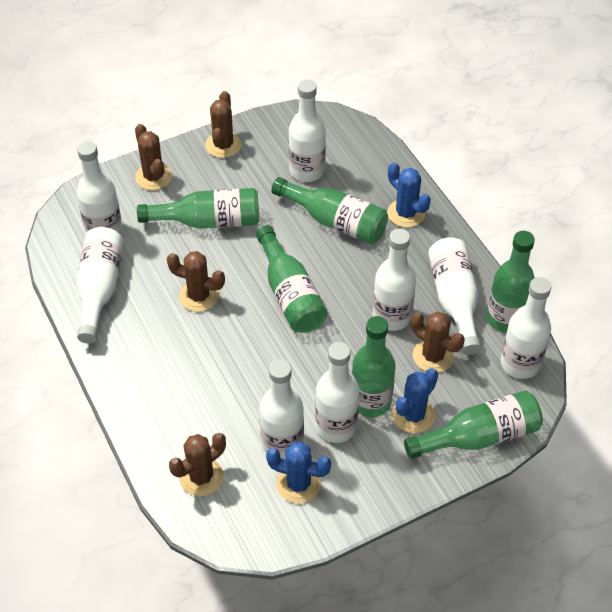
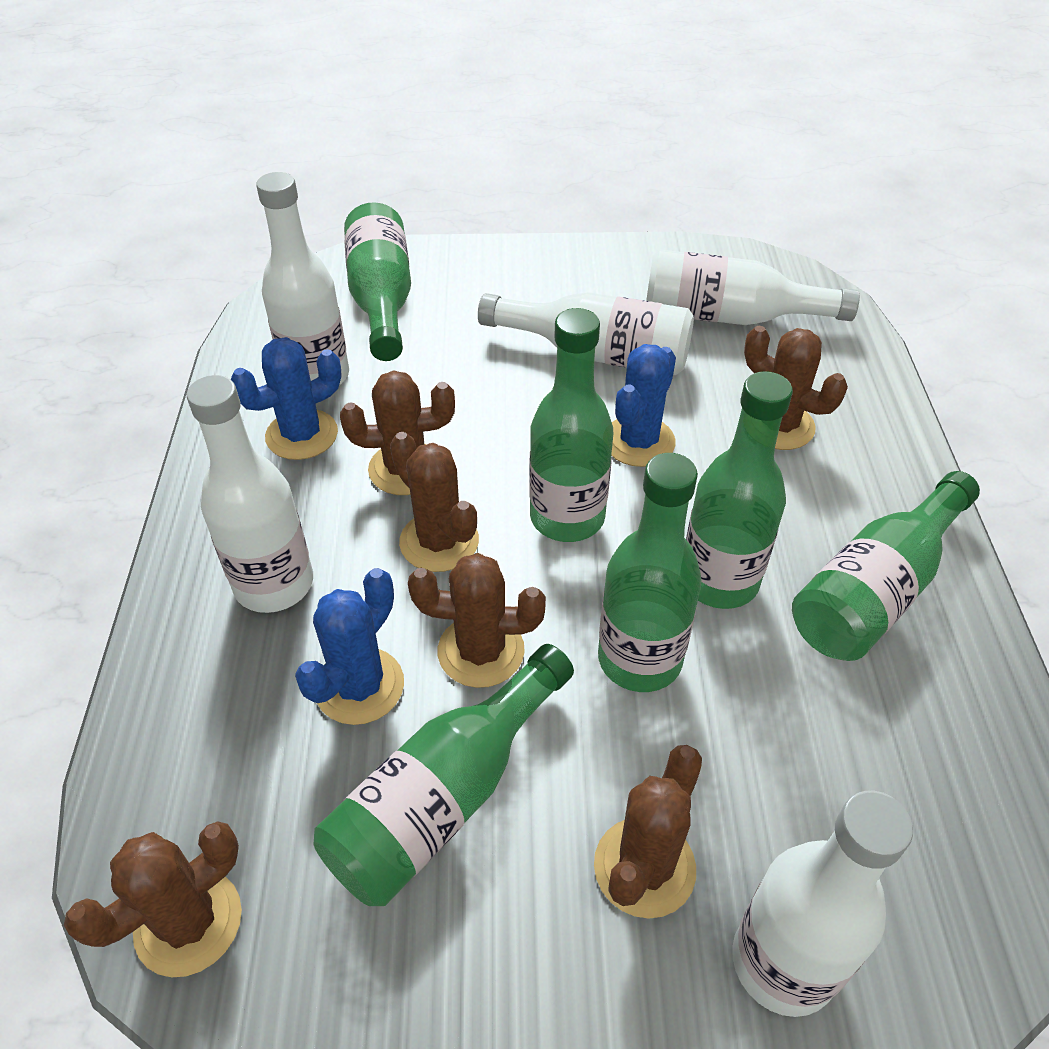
brown cactus: 5 -> 6
white bottle: 8 -> 5

